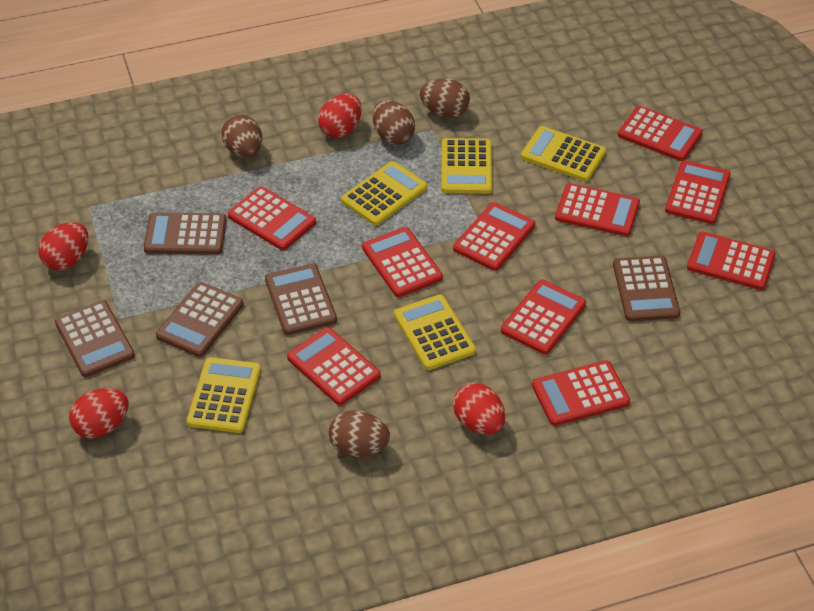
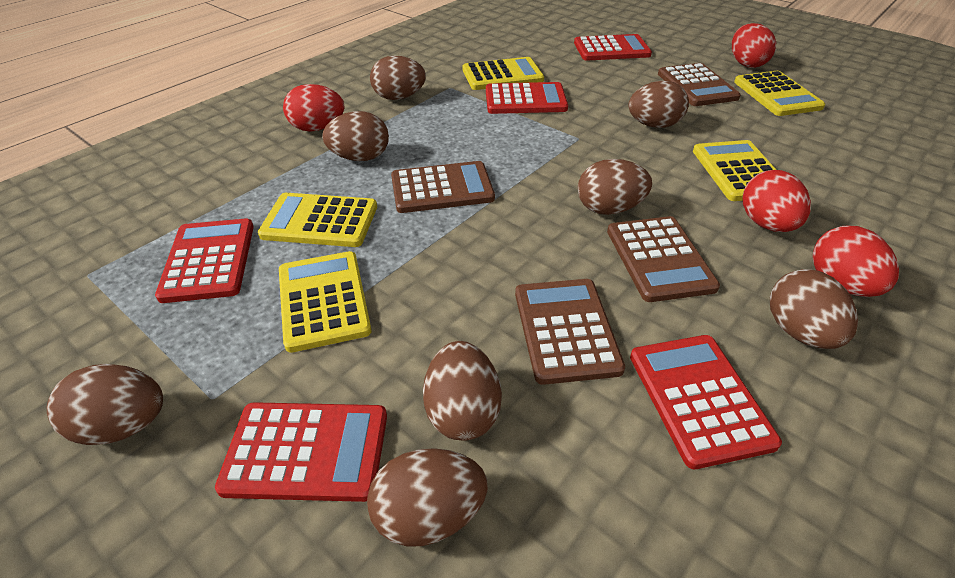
brown calculator: 5 -> 4
brown egg: 4 -> 8
red calculator: 10 -> 5

